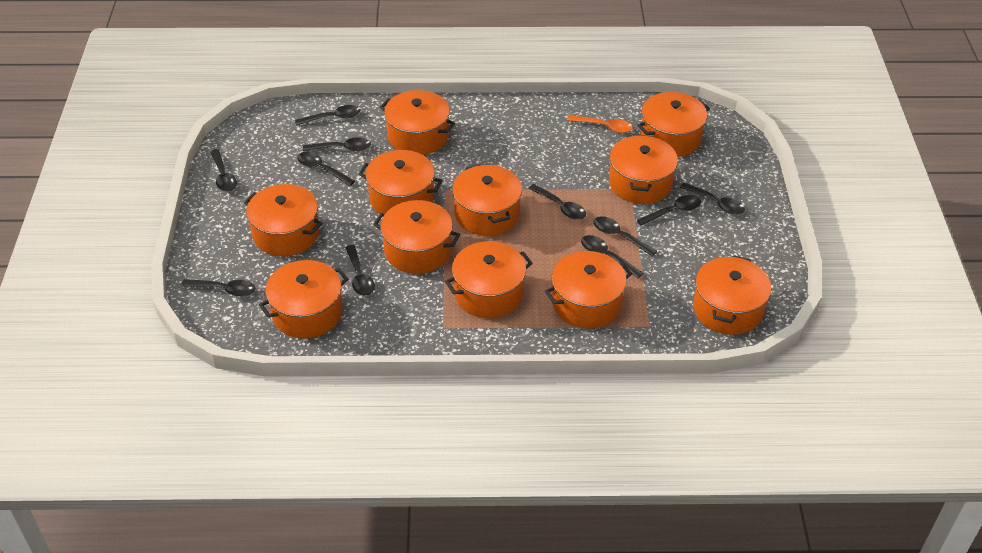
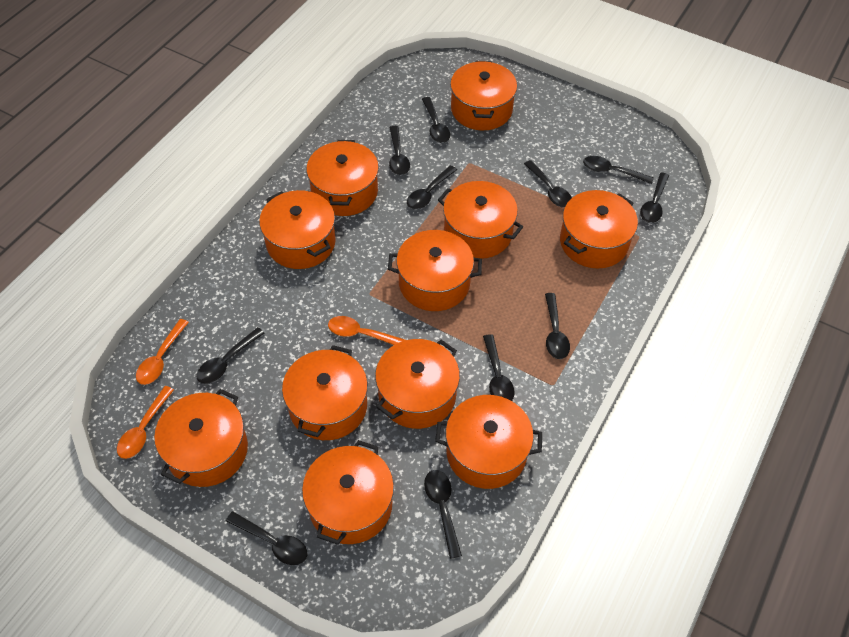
orange spoon: 1 -> 3

